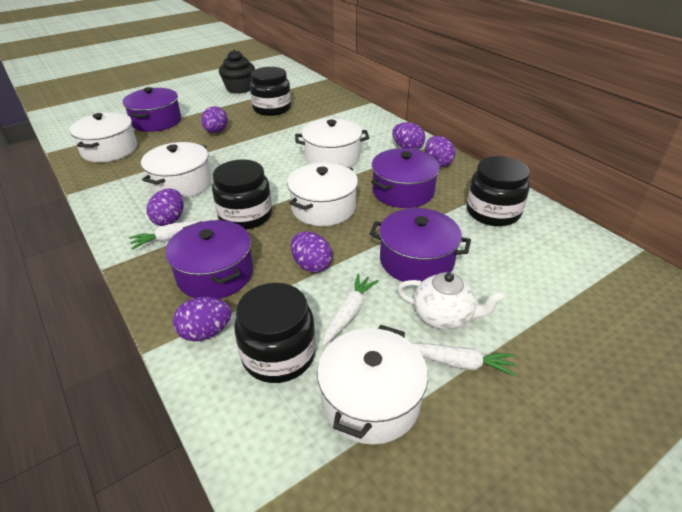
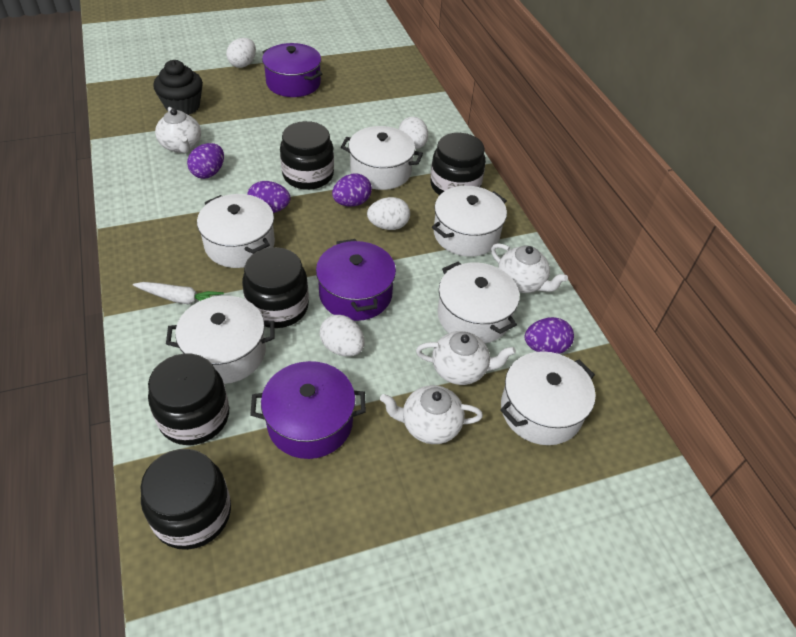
black jar: 4 -> 5
purple egg: 6 -> 4
purple pot: 4 -> 3
white carrot: 3 -> 1
white egg: 0 -> 4
white pot: 5 -> 6
white teapot: 1 -> 4

